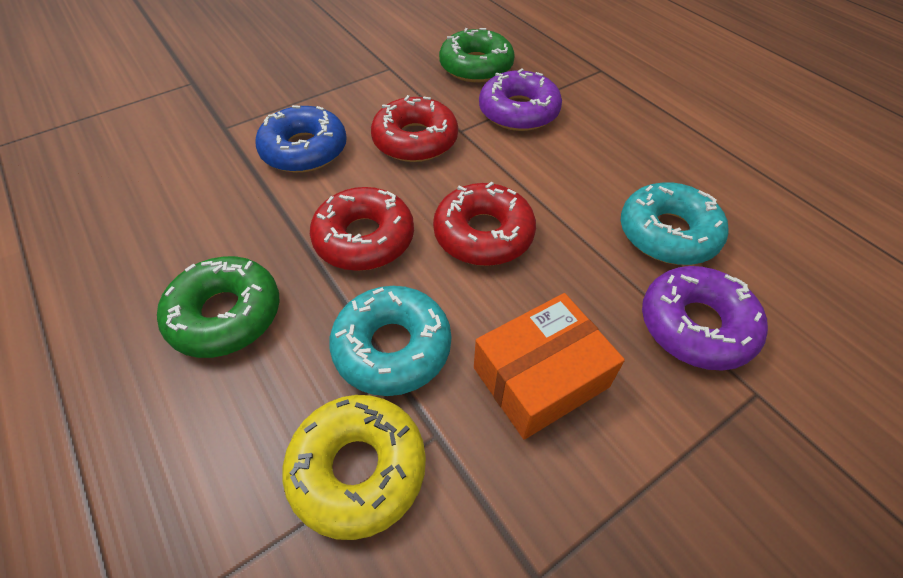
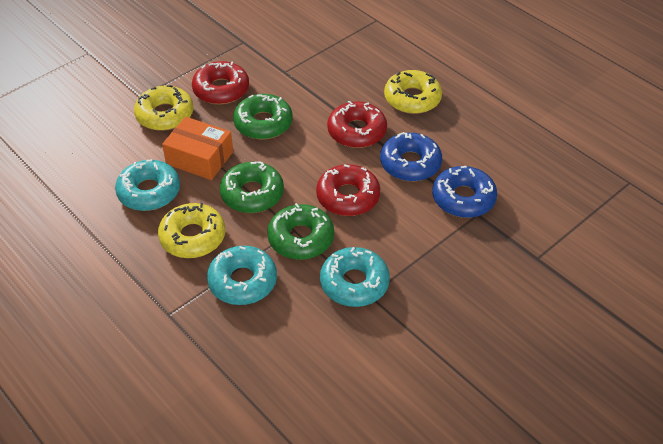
blue donut: 1 -> 2
green donut: 2 -> 3
purple donut: 2 -> 0
turquoise donut: 2 -> 3
yellow donut: 1 -> 3

